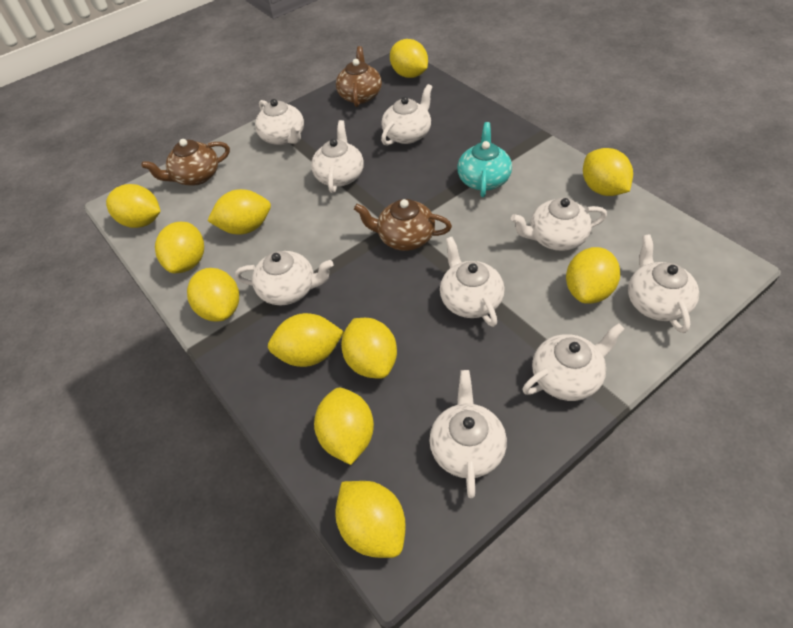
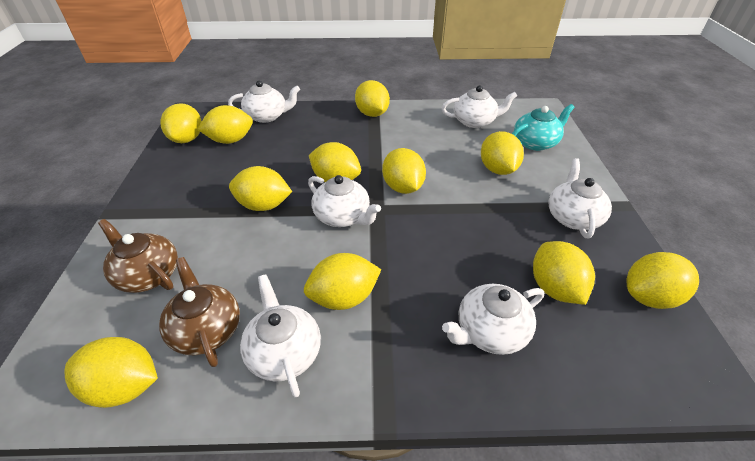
brown teapot: 3 -> 2
white teapot: 9 -> 6

